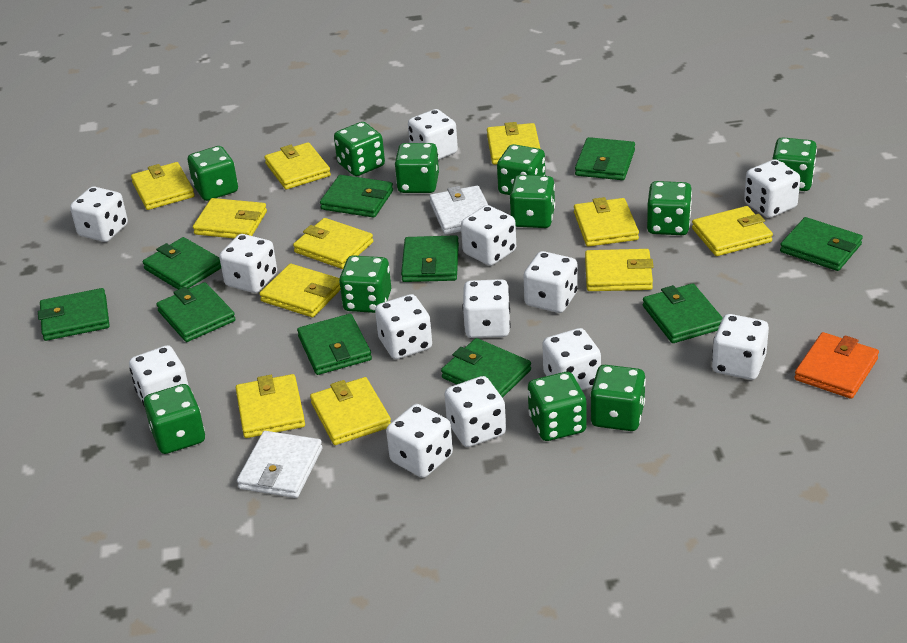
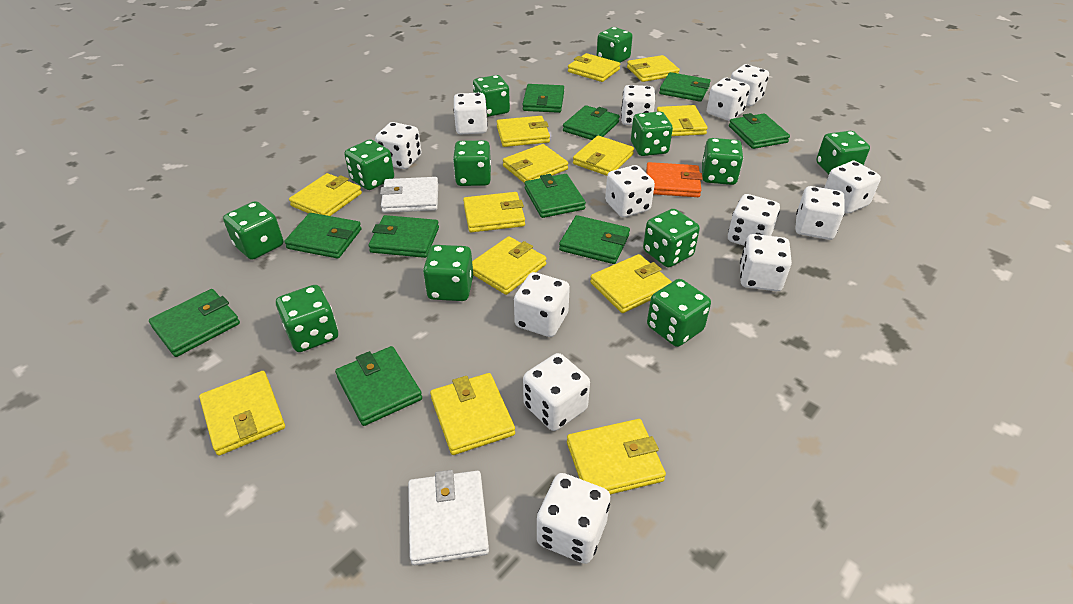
green dice: 11 -> 12
yellow wallet: 11 -> 13

